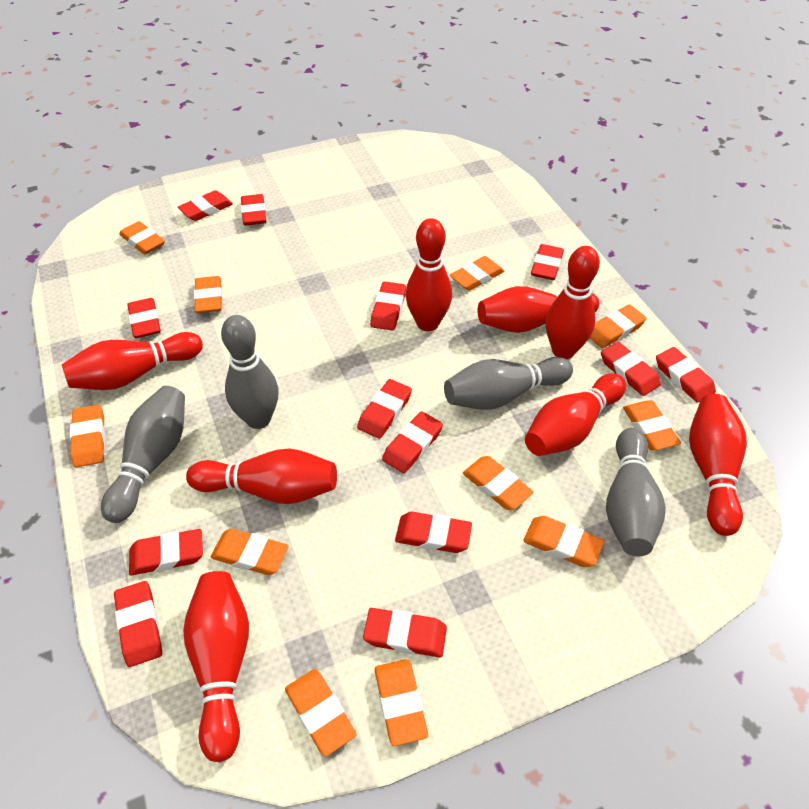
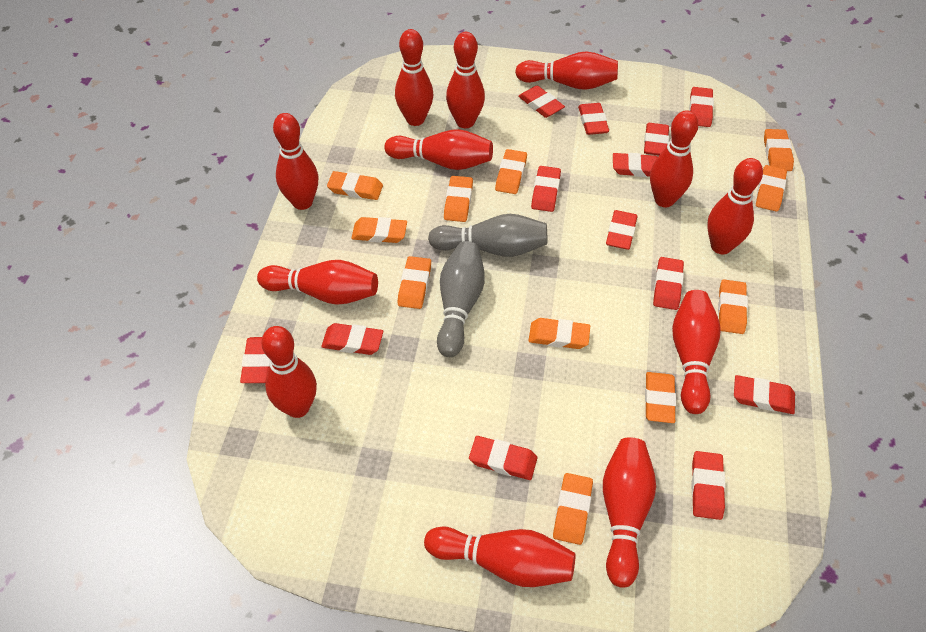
grey bowling pin: 4 -> 2
red bowling pin: 8 -> 12

